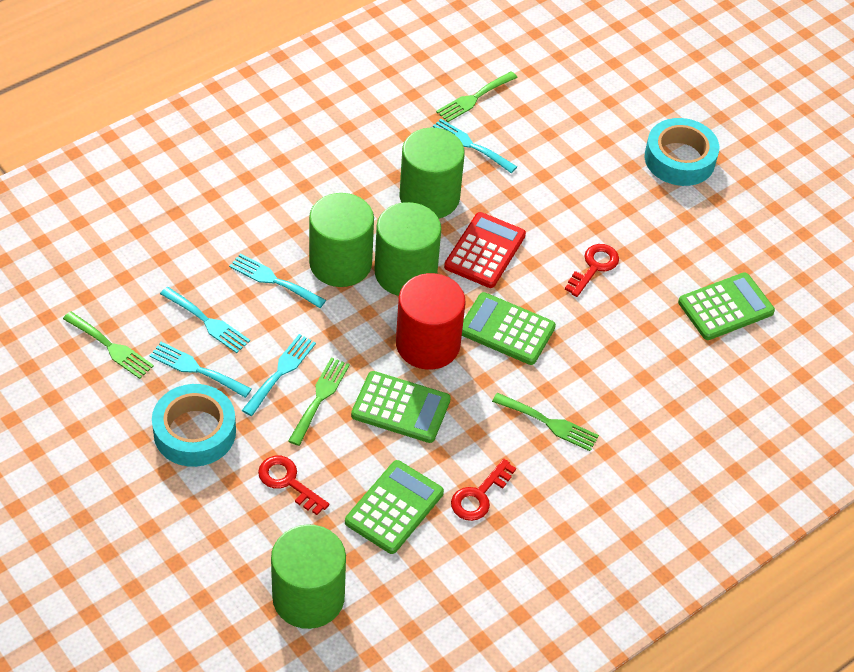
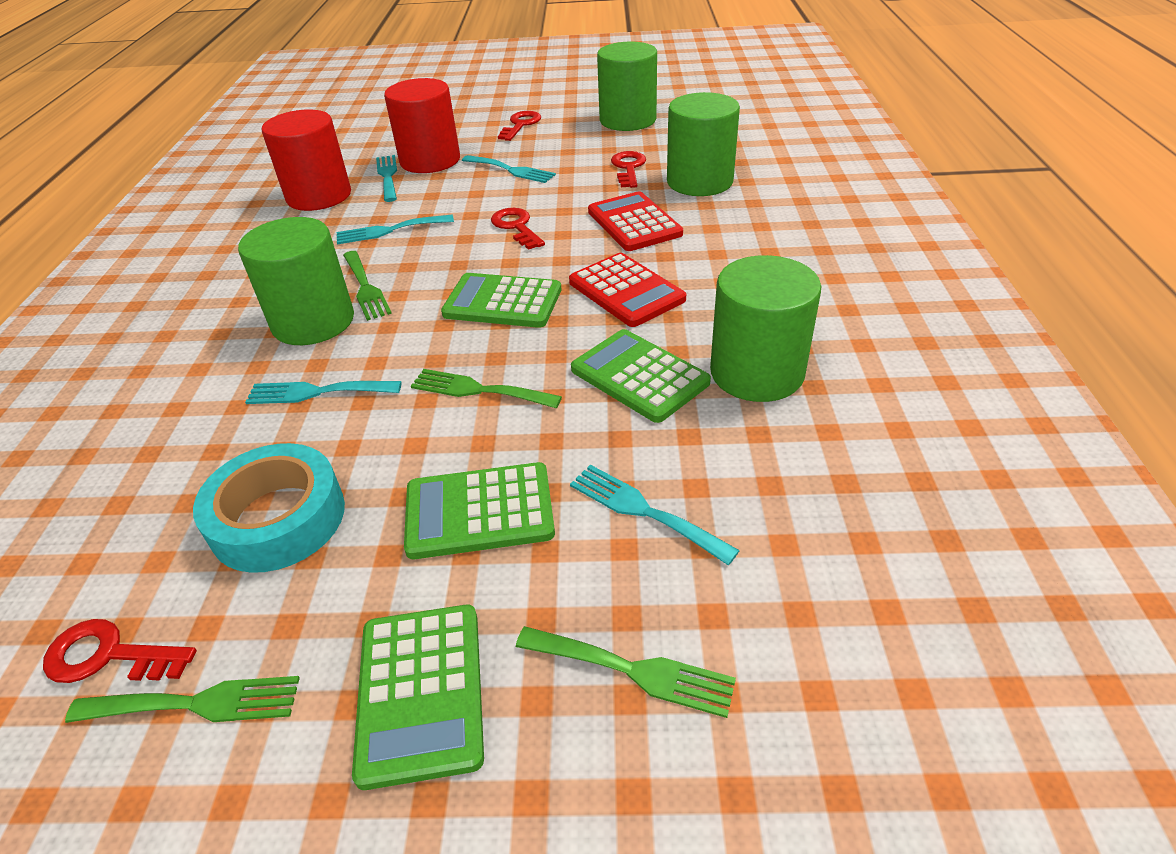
red calculator: 1 -> 2
red cylinder: 1 -> 2
red key: 3 -> 4
turquoise tape: 2 -> 1

